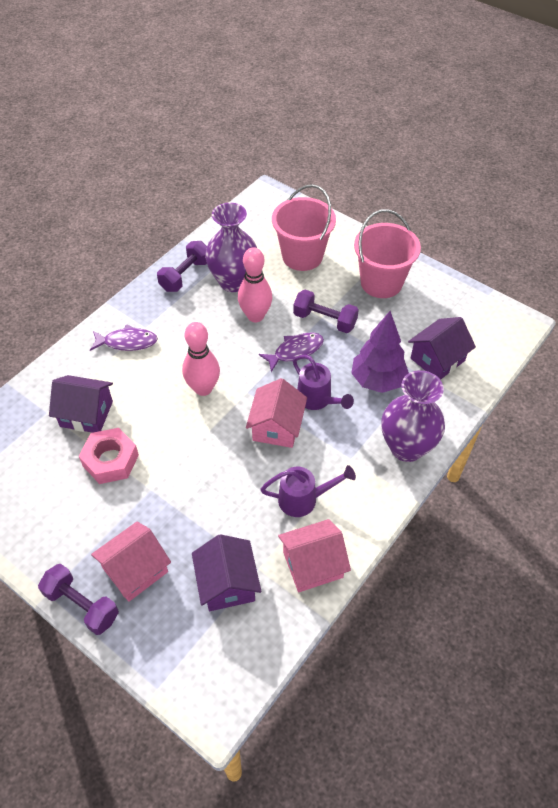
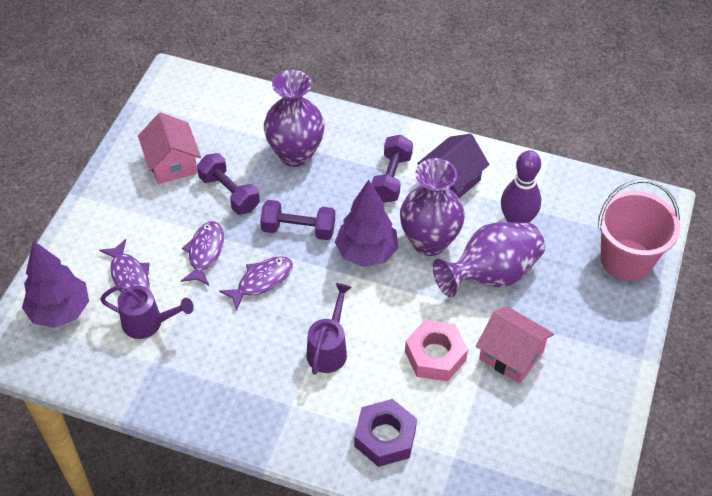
pink bowling pin: 2 -> 0
pink bucket: 2 -> 1
pink house: 3 -> 2
purple bowling pin: 0 -> 1
purple fish: 2 -> 3
purple house: 3 -> 1
purple nut: 0 -> 1
purple tree: 1 -> 2
purple vase: 2 -> 3

